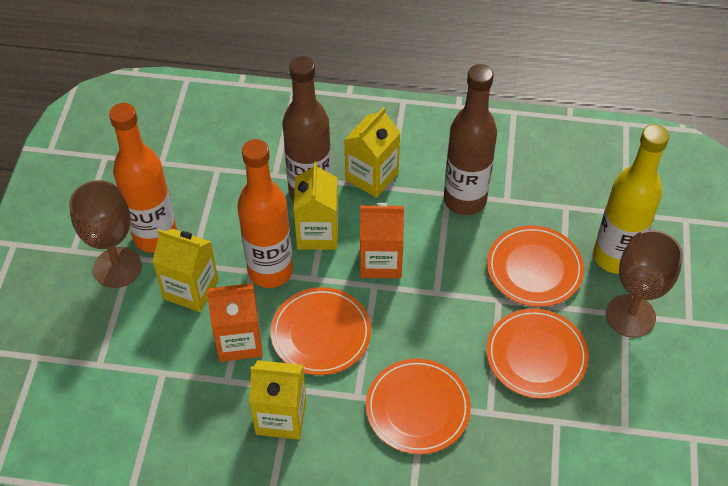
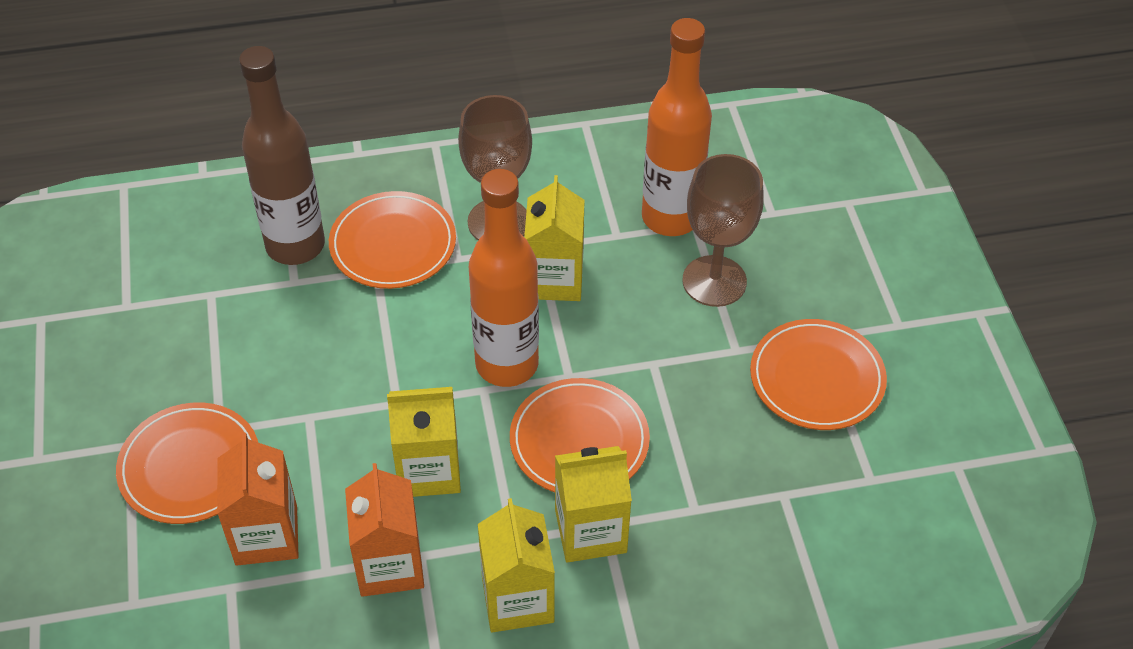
brown bottle: 2 -> 1
yellow bottle: 1 -> 0

